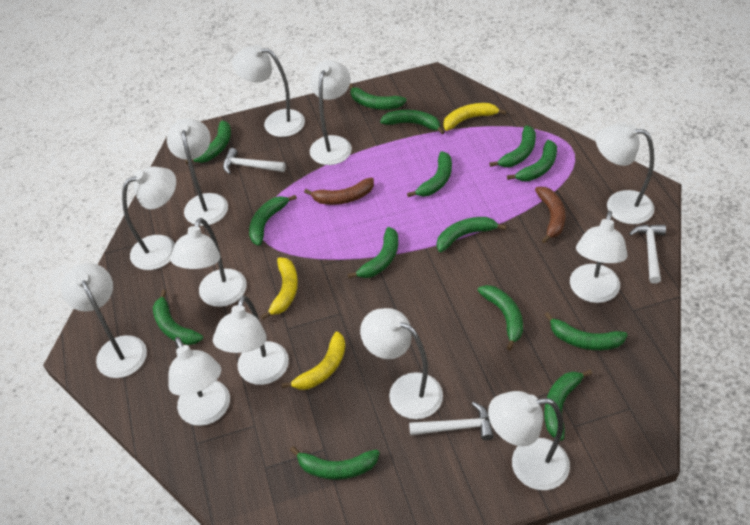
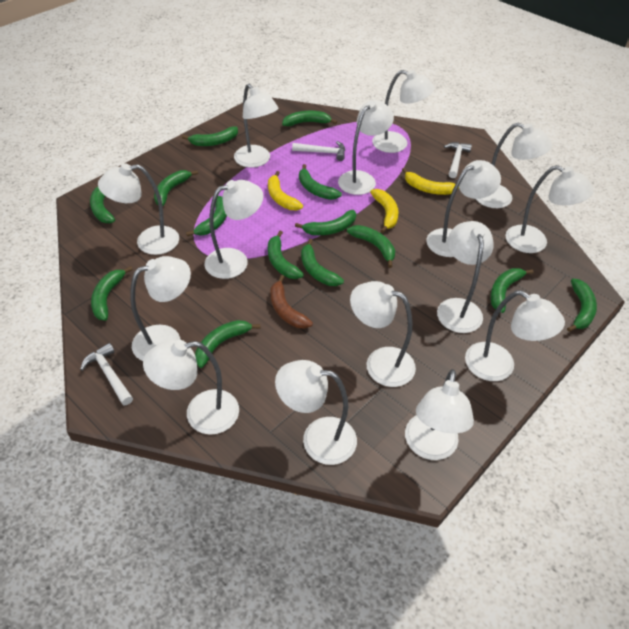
brown banana: 2 -> 1
white lamp: 12 -> 15

